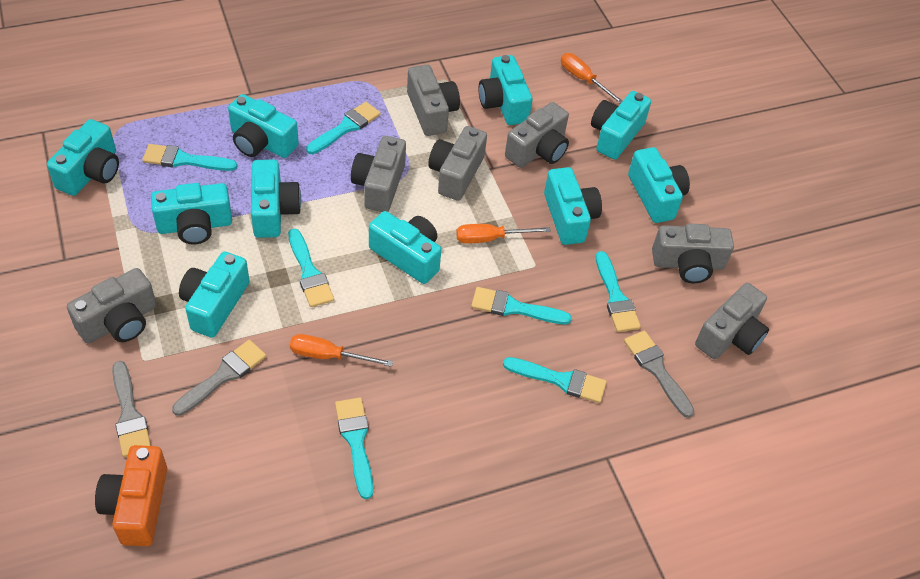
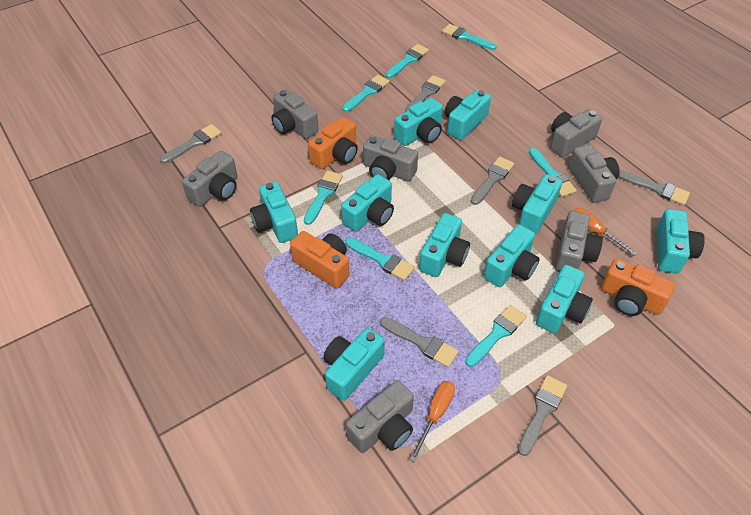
grey brush: 3 -> 6
orange camera: 1 -> 3
orange screwdriver: 3 -> 2

